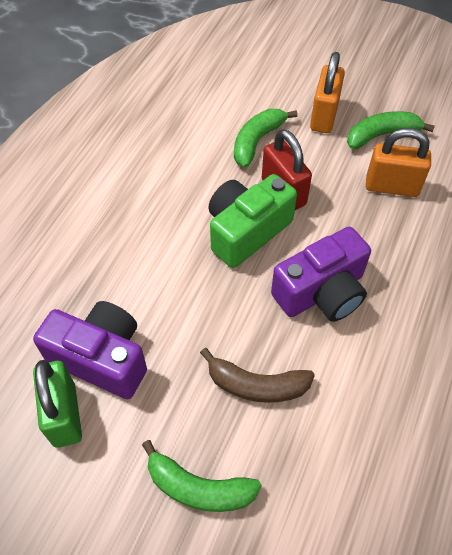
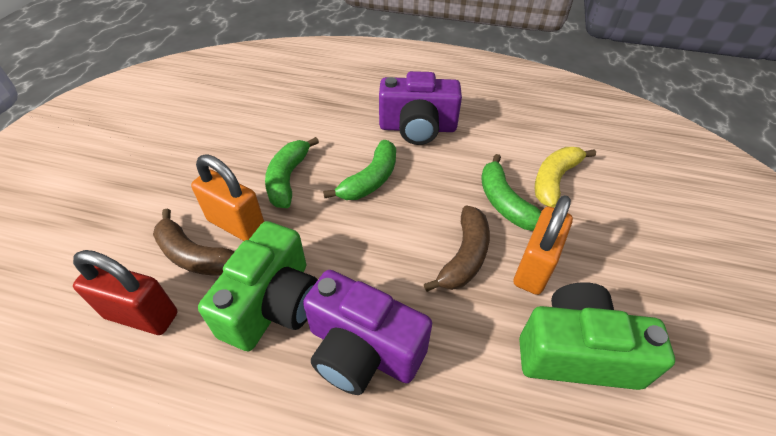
brown banana: 1 -> 2
green camera: 1 -> 2
green padlock: 1 -> 0
yellow banana: 0 -> 1

